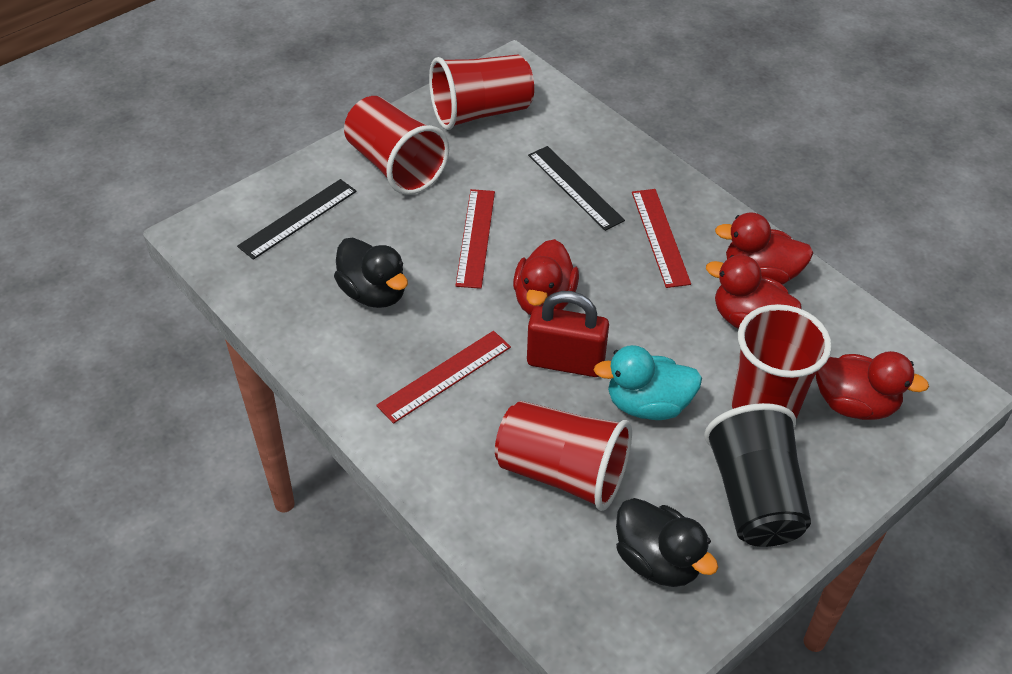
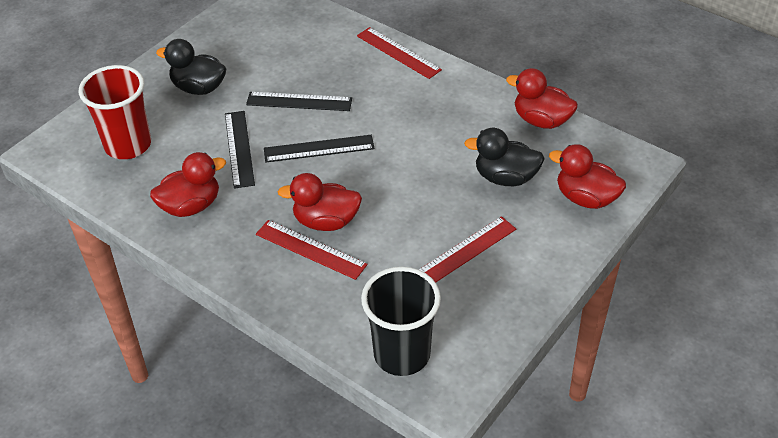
black ruler: 2 -> 3
red cup: 4 -> 1
red padlock: 1 -> 0
turquoise duck: 1 -> 0

